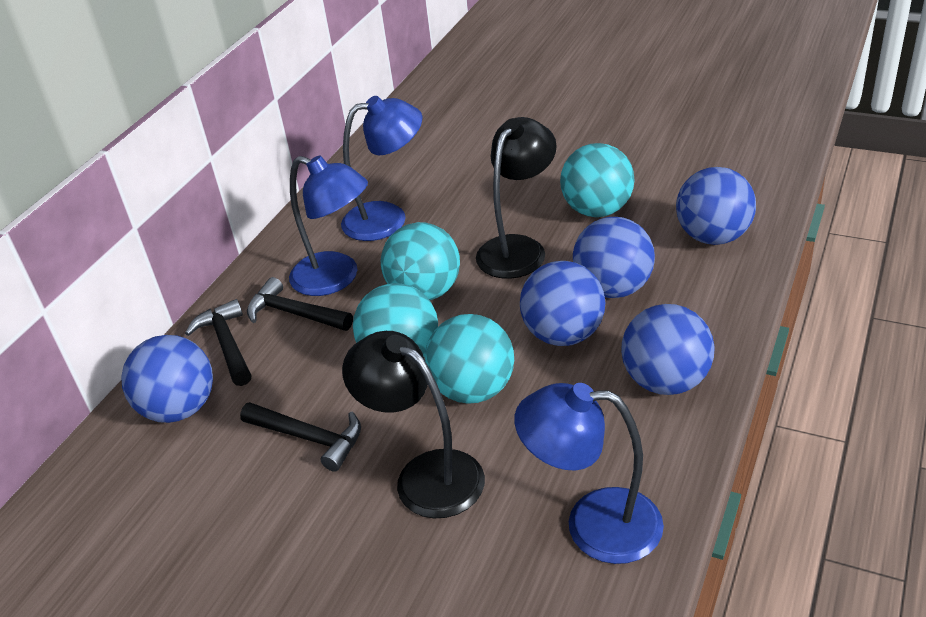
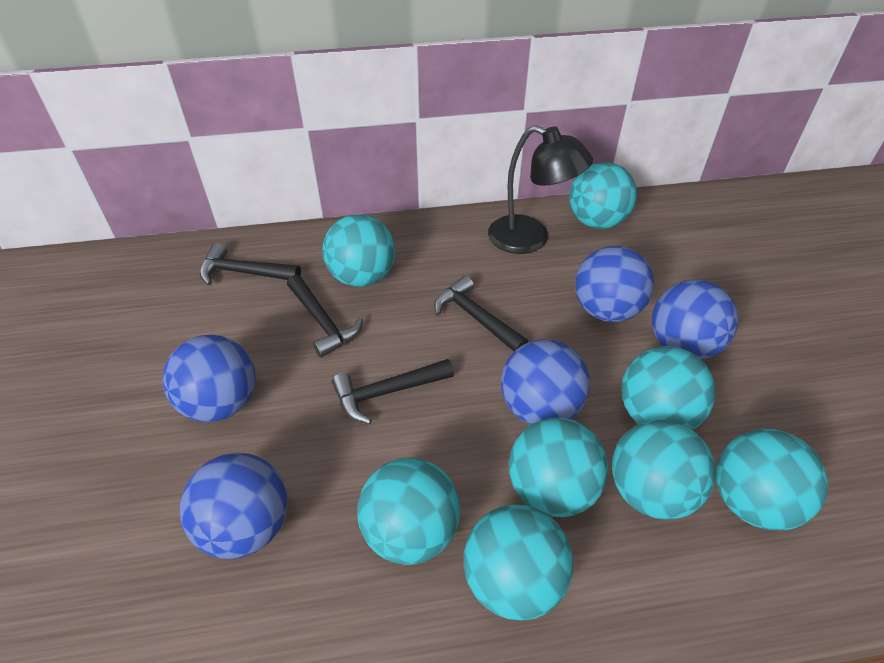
black hammer: 3 -> 4
black lamp: 2 -> 1
blue lamp: 3 -> 0
turquoise ball: 4 -> 8

